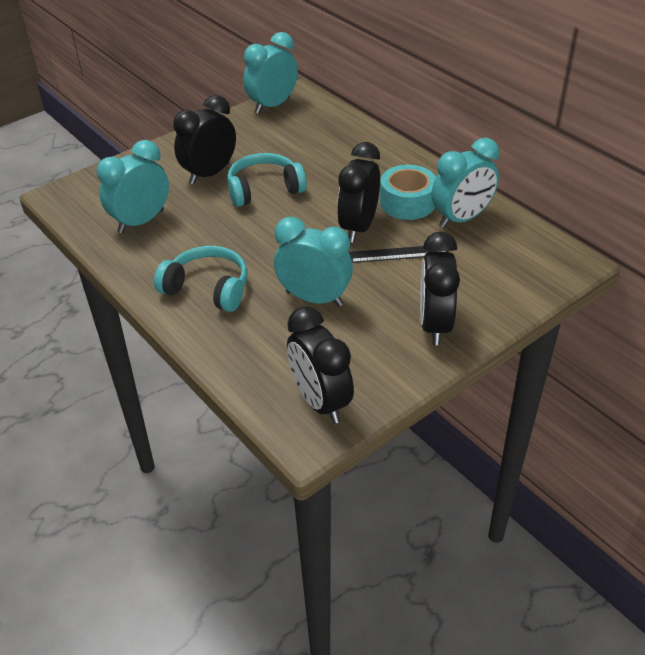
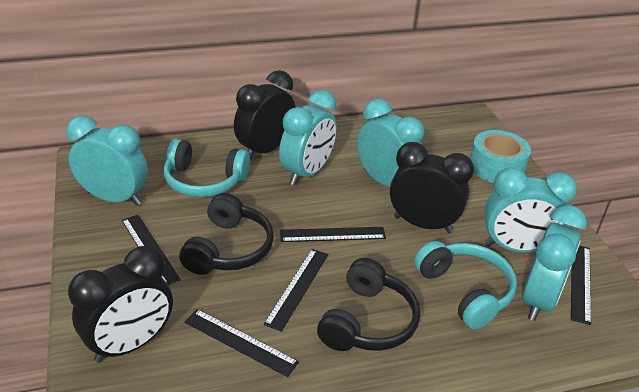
black clock: 4 -> 3
black headphones: 0 -> 2
black ruler: 1 -> 5
turquoise clock: 4 -> 5

